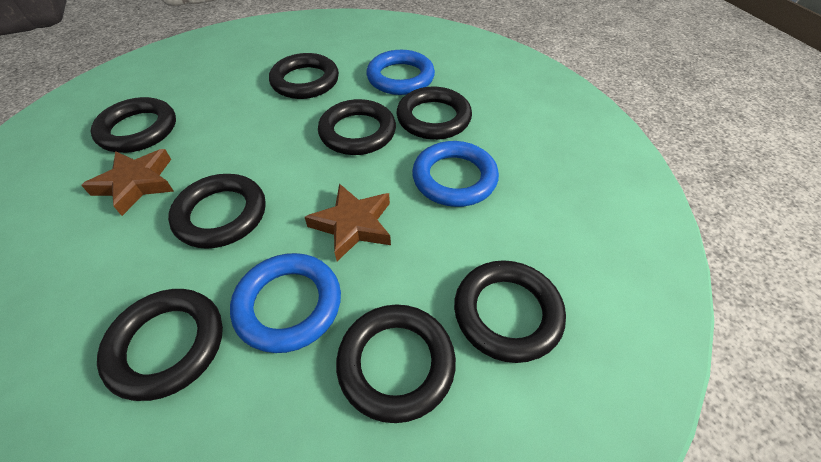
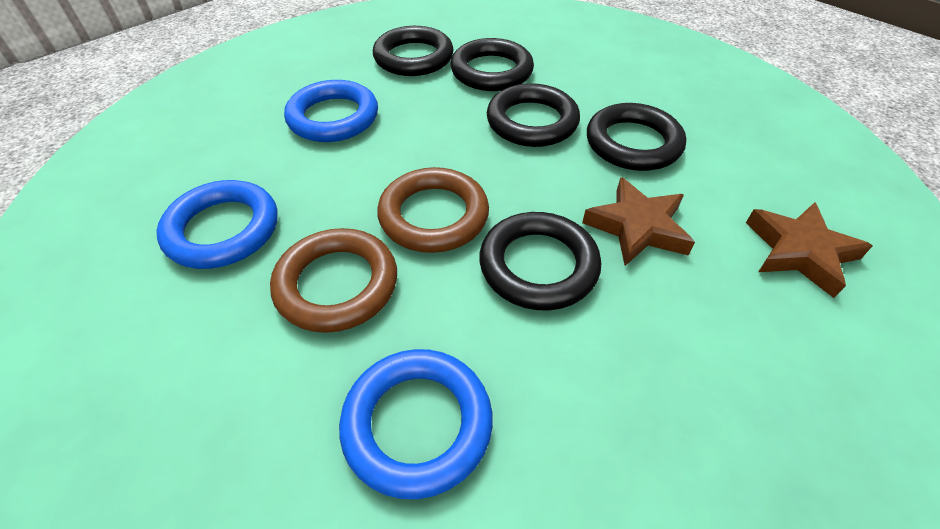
black ring: 8 -> 5
brown ring: 0 -> 2

